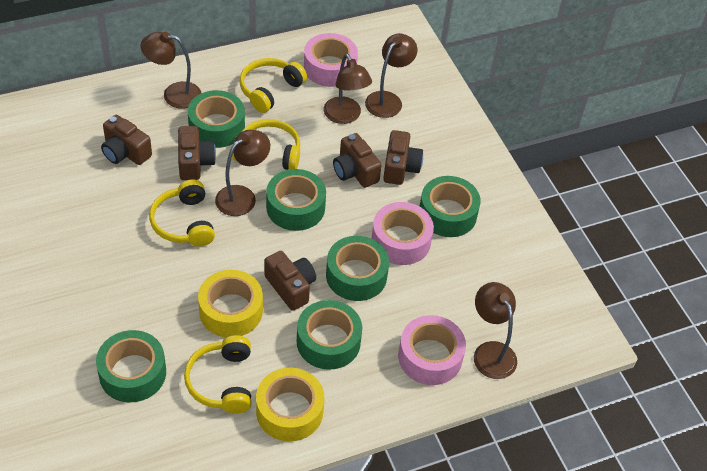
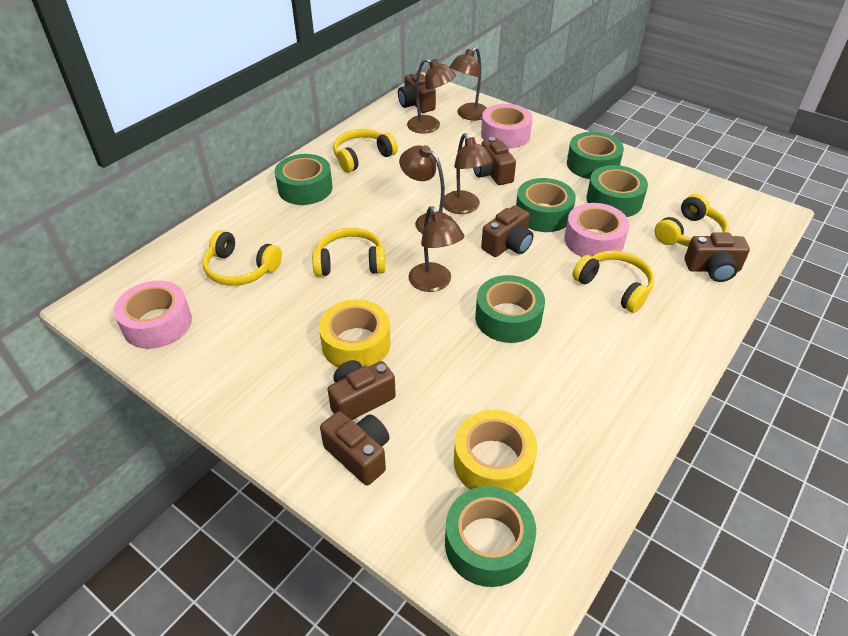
brown camera: 5 -> 6
yellow headphones: 4 -> 5

